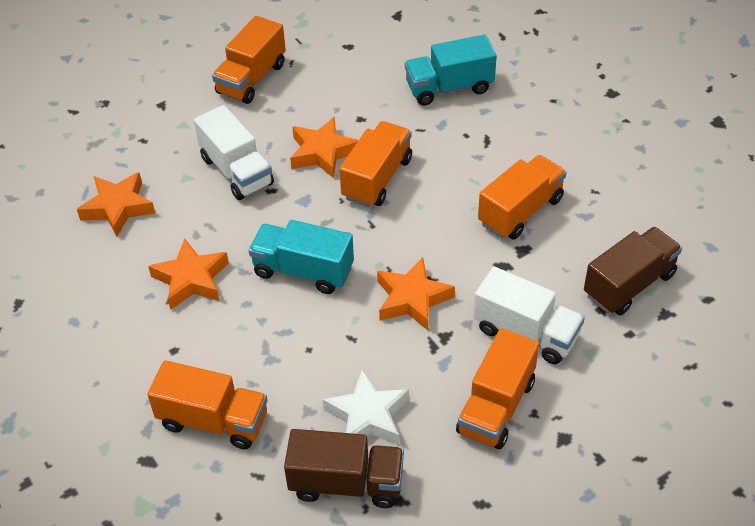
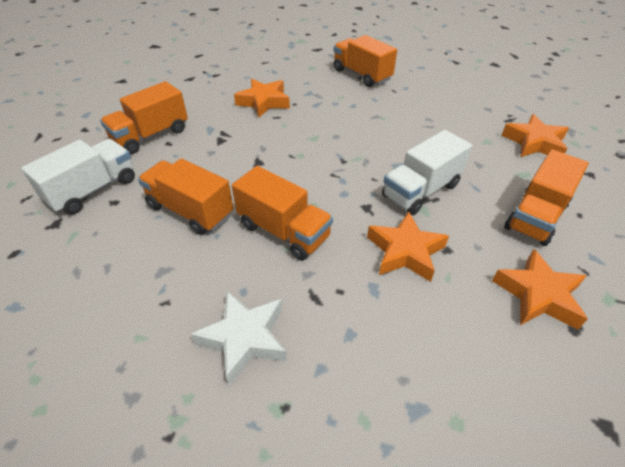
brown truck: 2 -> 0
turquoise truck: 2 -> 0

